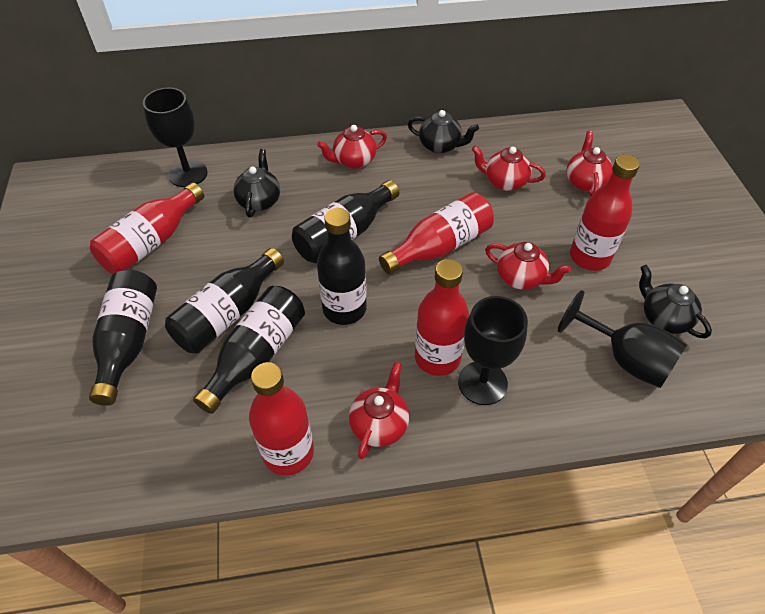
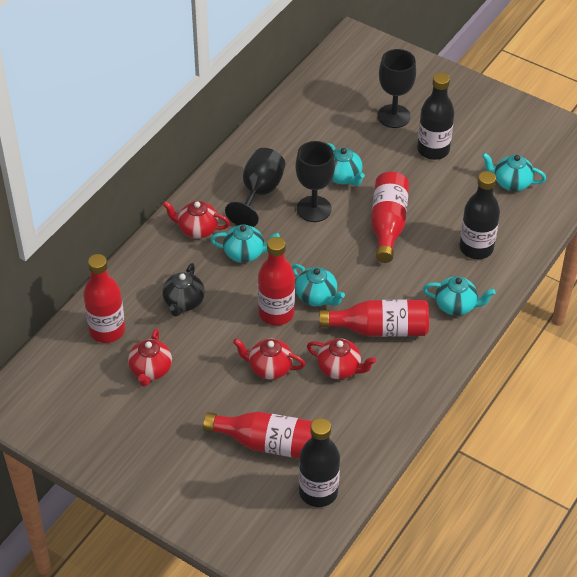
black bottle: 5 -> 3
black teapot: 3 -> 1
red teapot: 5 -> 4
turquoise teapot: 0 -> 5

